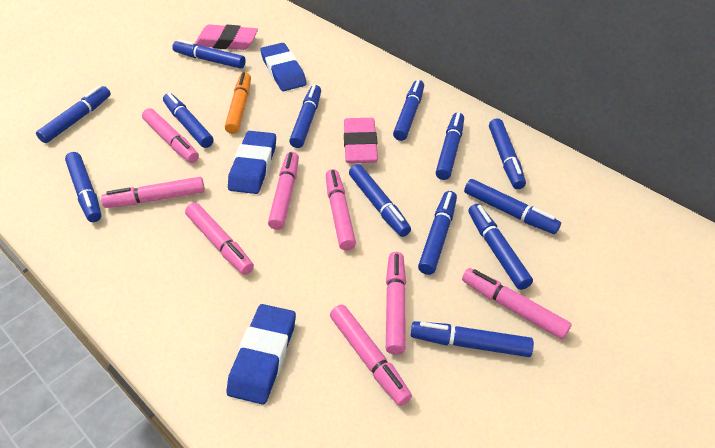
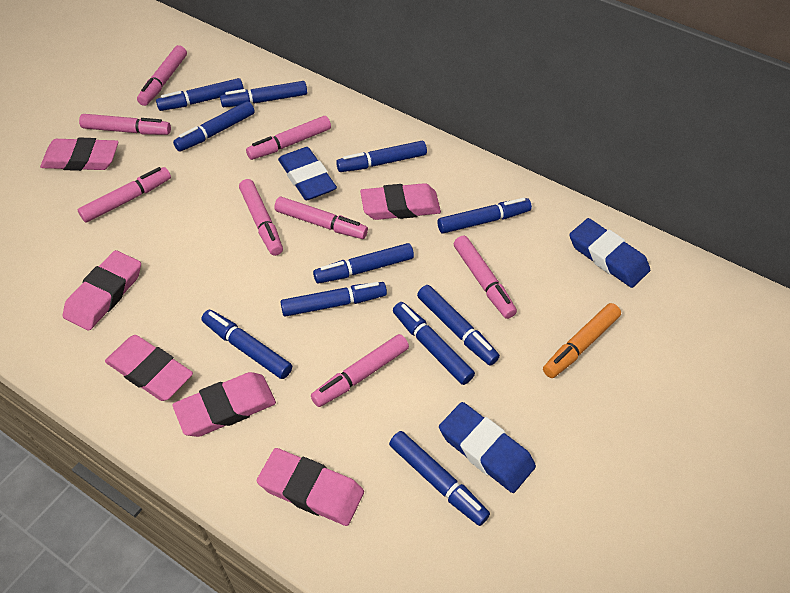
blue marker: 13 -> 11
pink eraser: 2 -> 6

